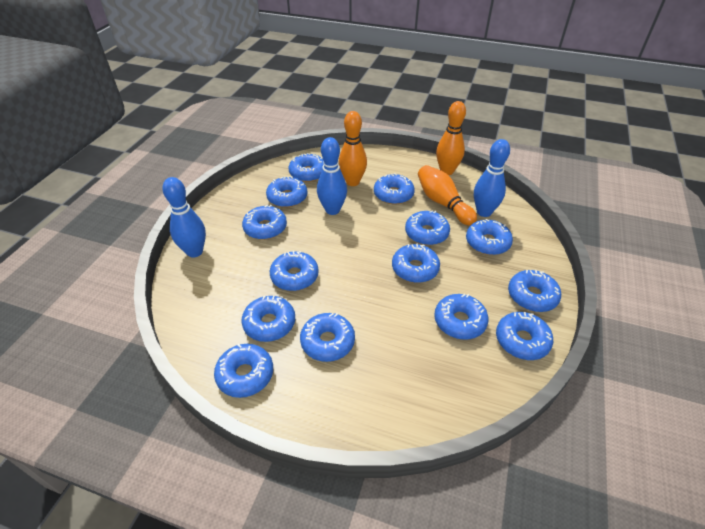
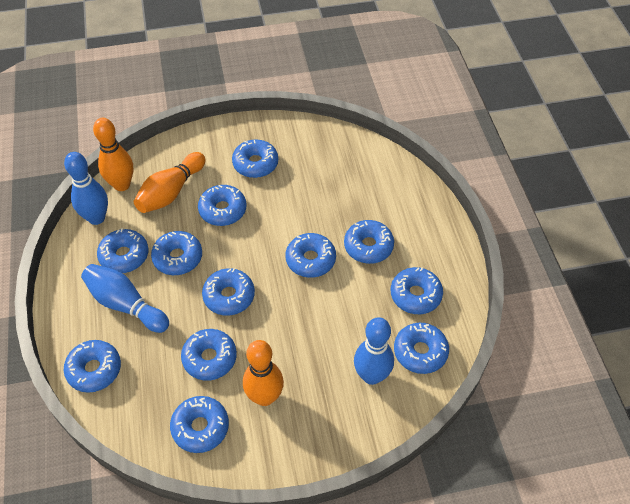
blue donut: 14 -> 12

